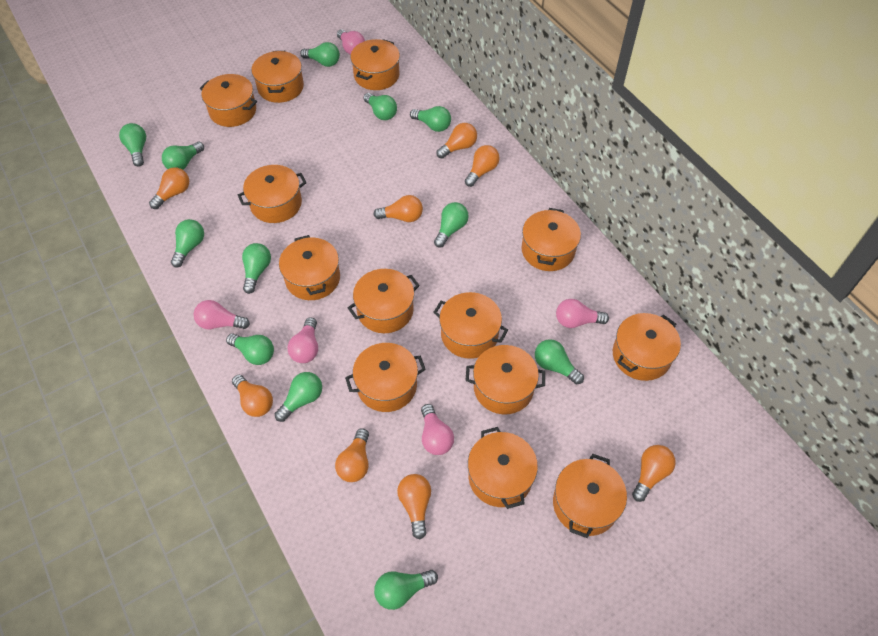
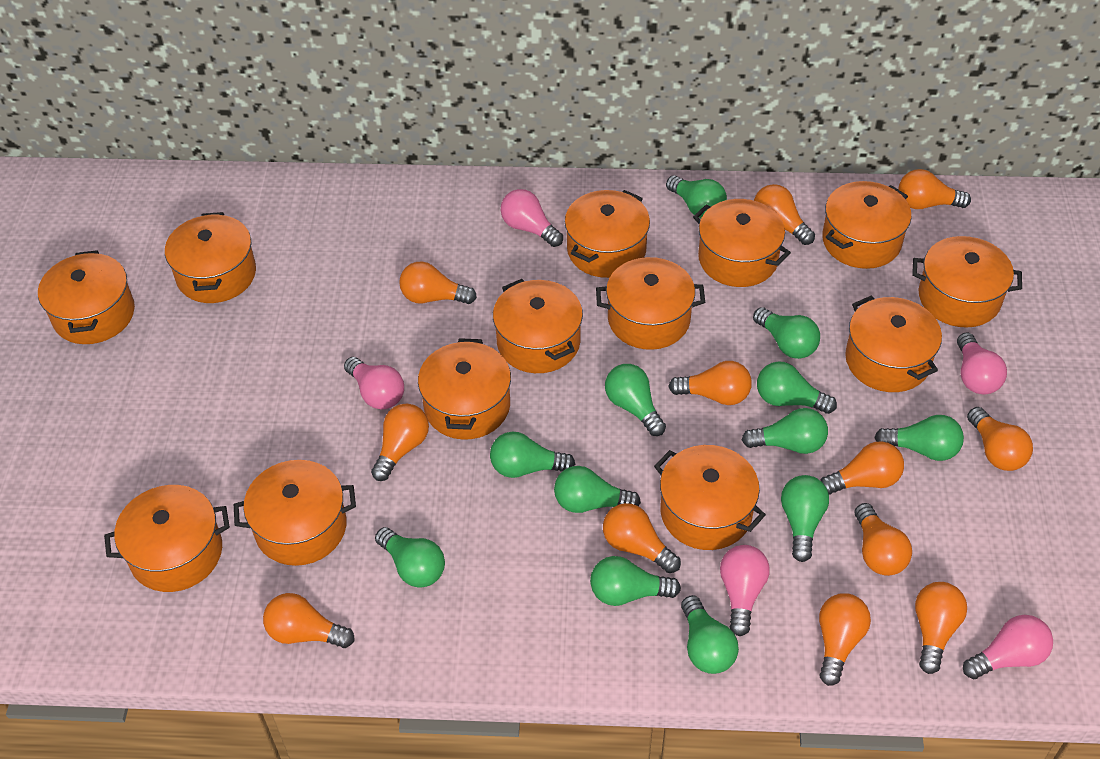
orange light bulb: 8 -> 12

